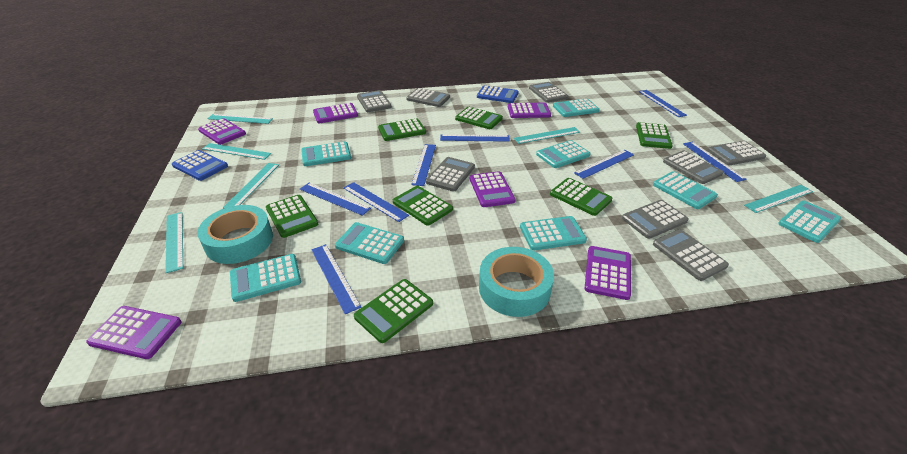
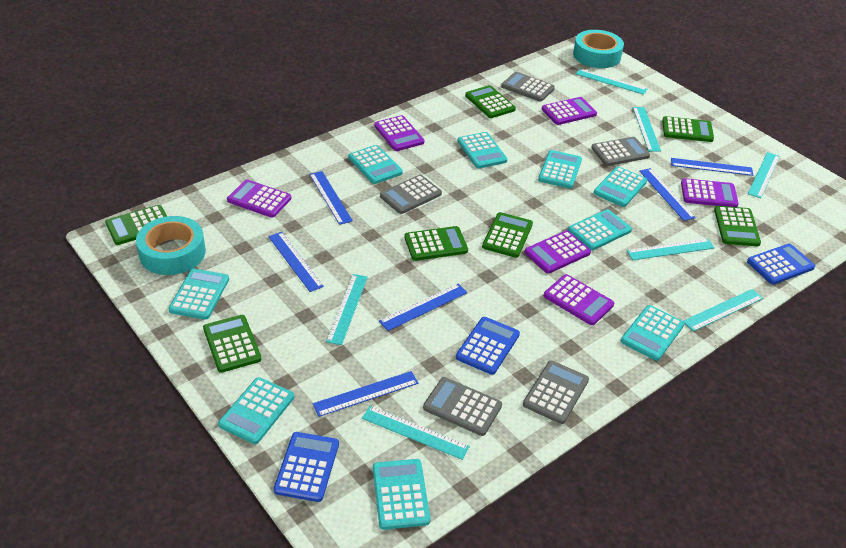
blue calculator: 2 -> 3
blue ruler: 8 -> 6
grey calculator: 8 -> 5
turquoise calculator: 8 -> 9
turquoise ruler: 6 -> 7

